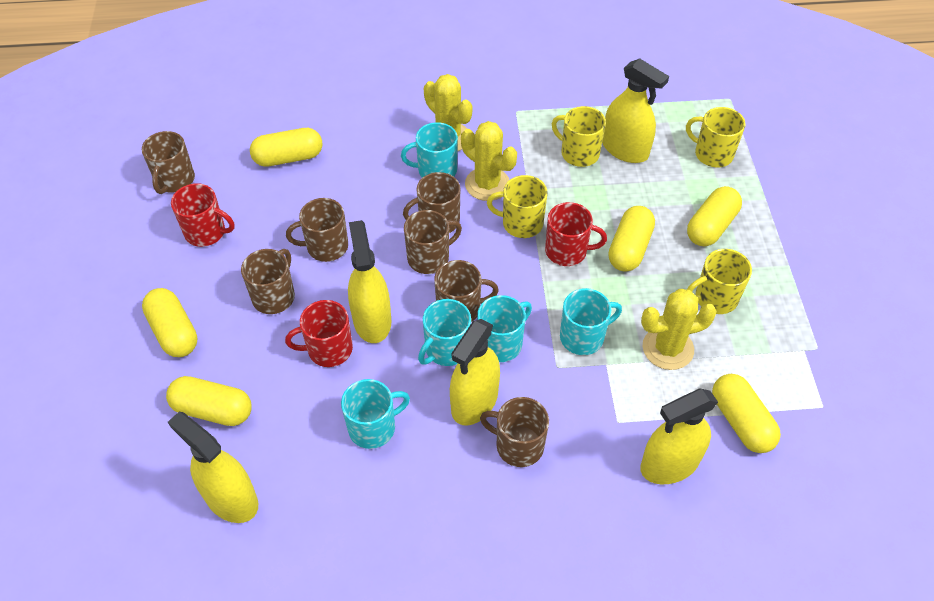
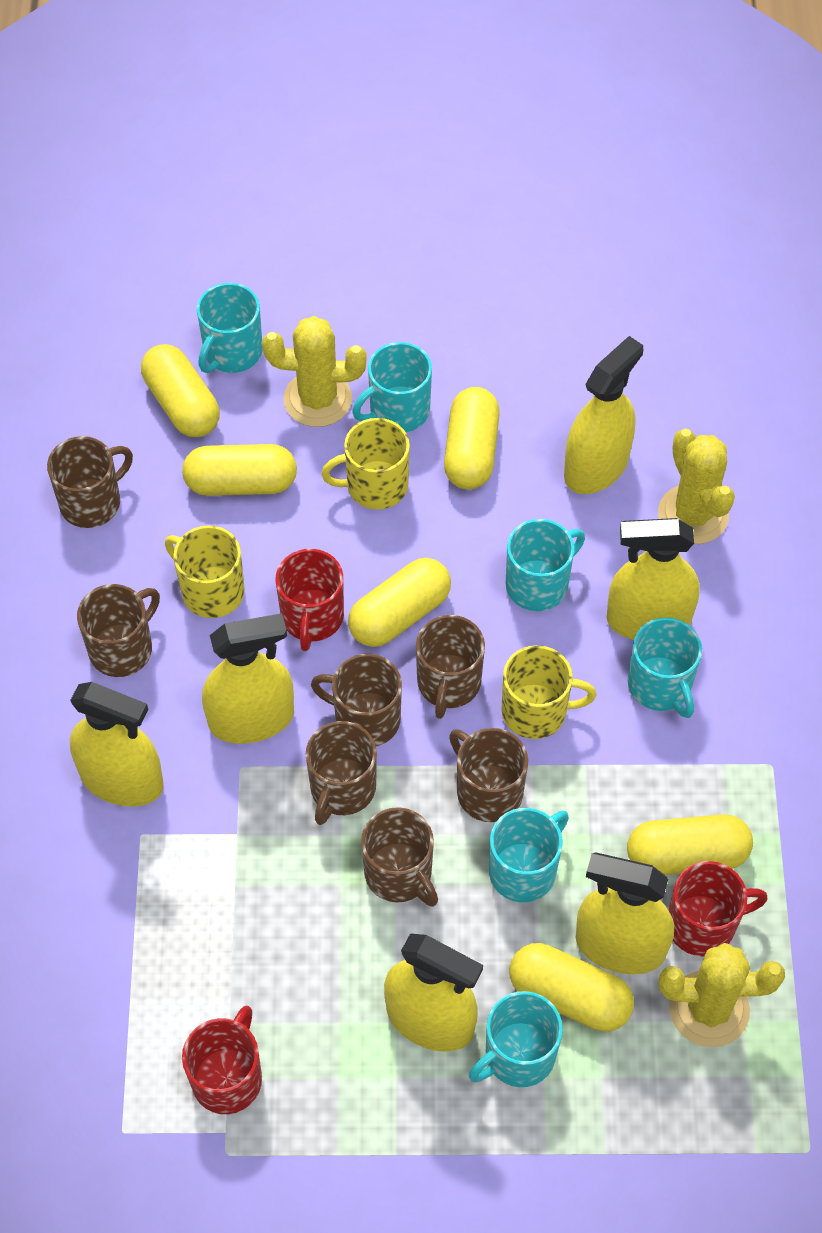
turquoise mug: 5 -> 6
yellow mug: 4 -> 3
yellow spray bottle: 5 -> 6

